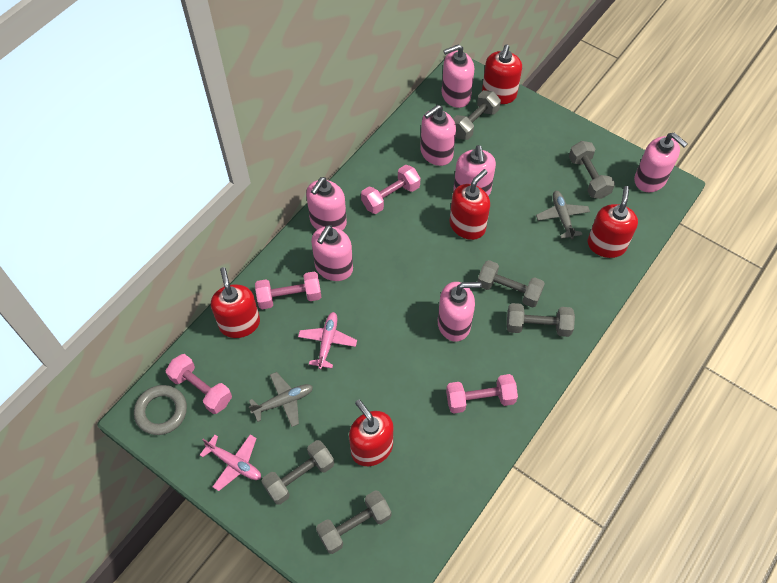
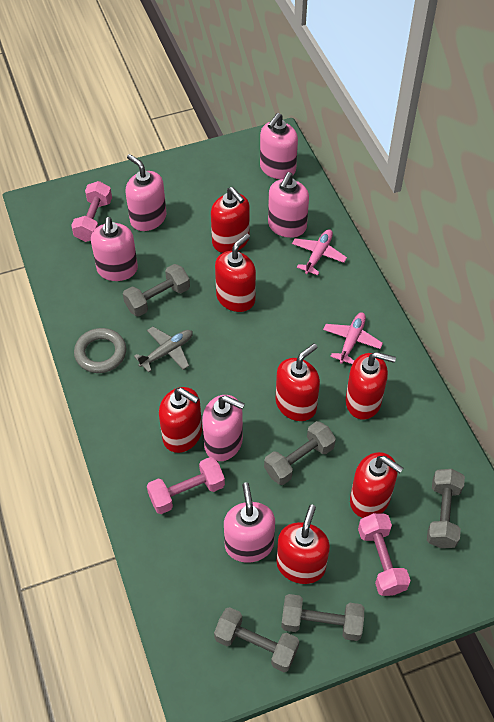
grey dumbbell: 6 -> 5
grey plane: 2 -> 1
pink dumbbell: 4 -> 3
pink soap dispenser: 7 -> 6
red soap dispenser: 5 -> 7

